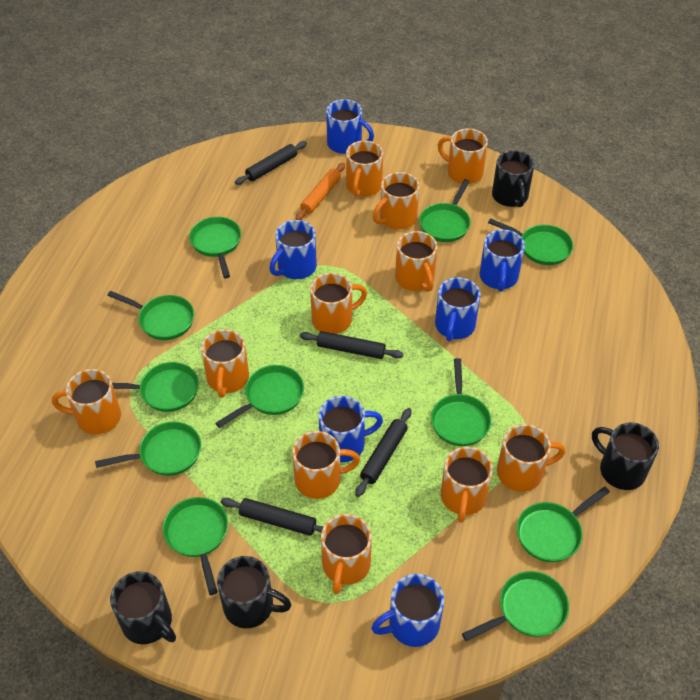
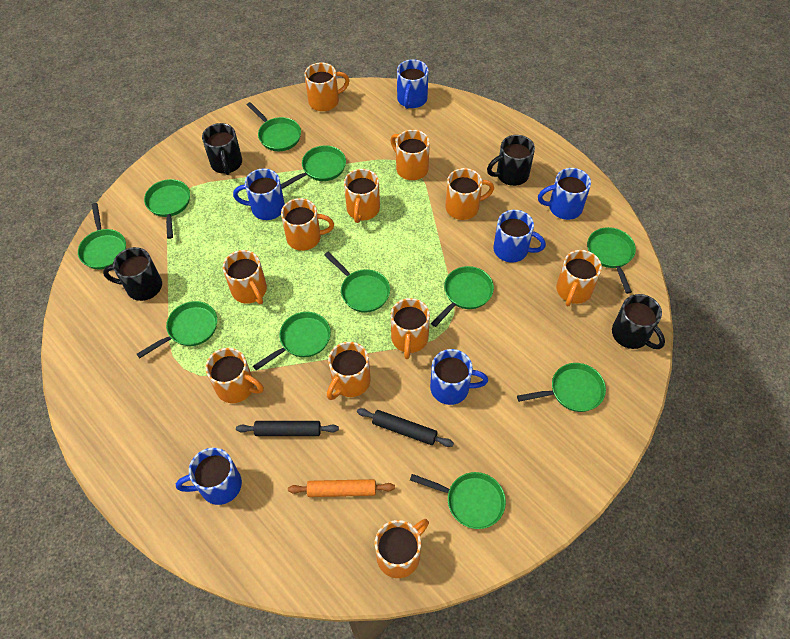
black rolling pin: 4 -> 2

